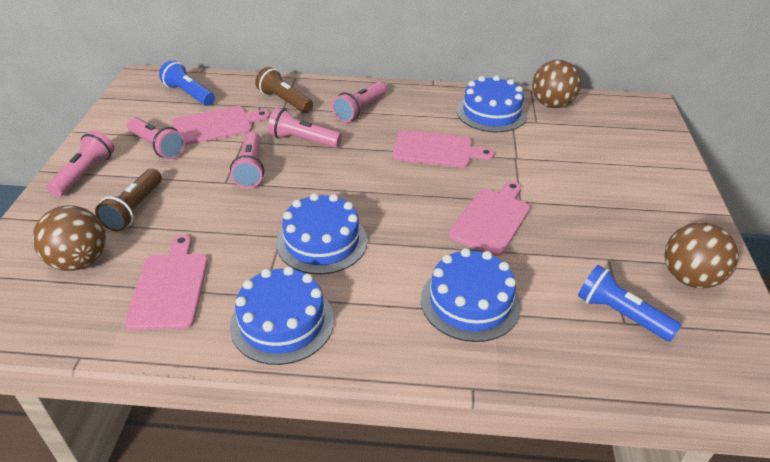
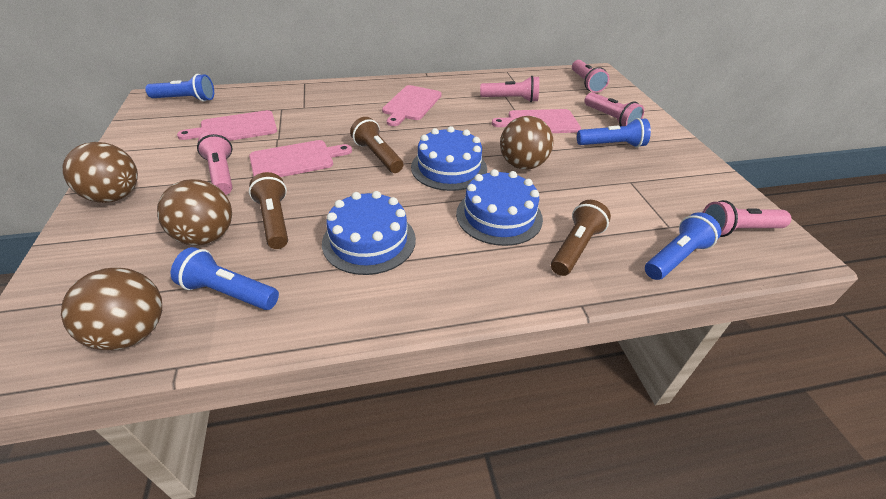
blue cake: 4 -> 3
blue flashlight: 2 -> 4
brown ball: 3 -> 4
brown flashlight: 2 -> 3

